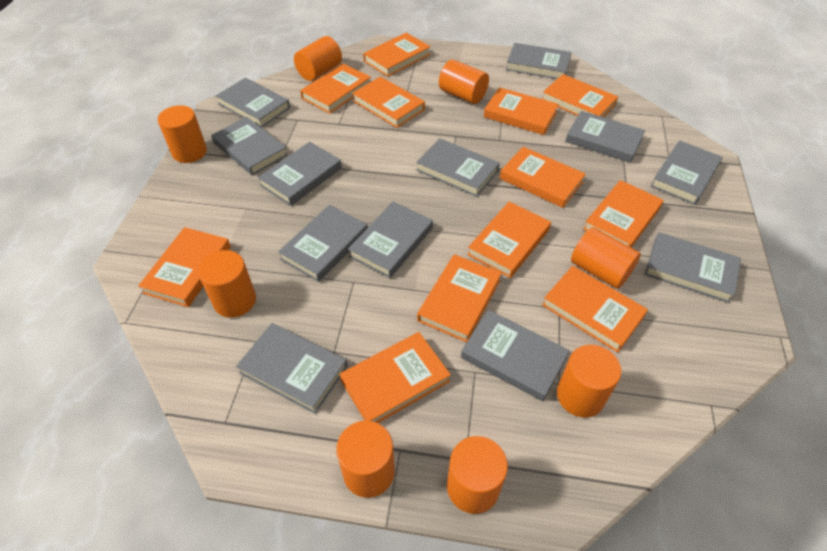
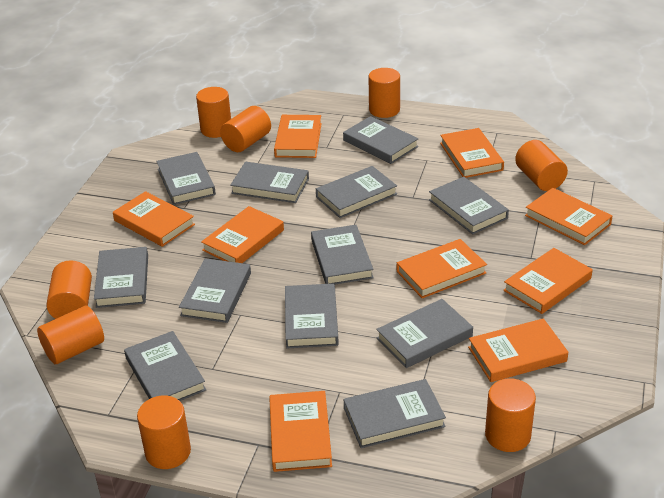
orange book: 12 -> 9

